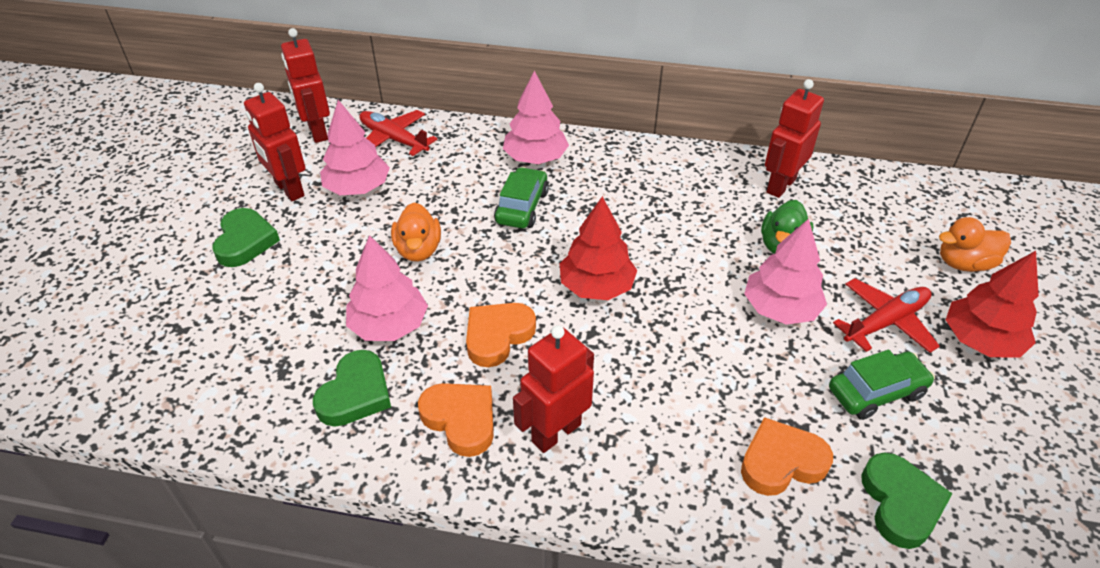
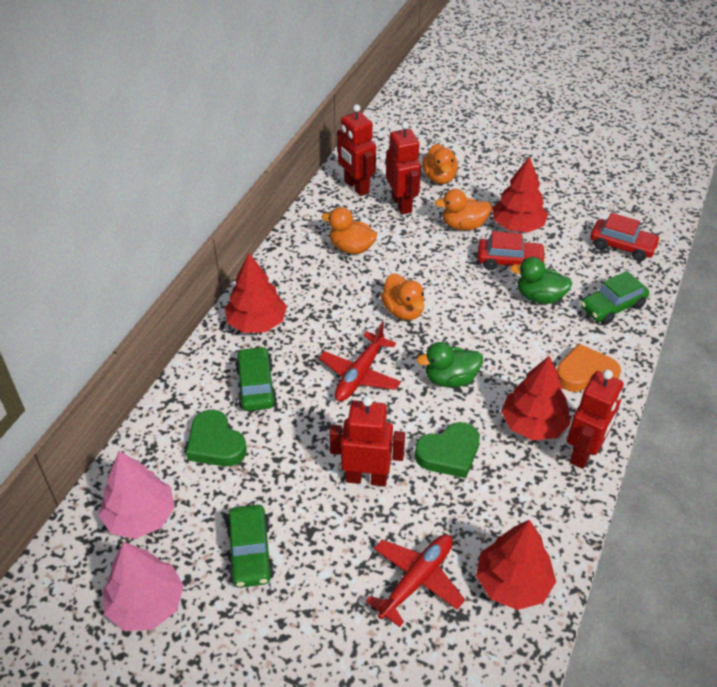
green car: 2 -> 3
green duck: 1 -> 2
green heart: 3 -> 2
orange duck: 2 -> 4
orange heart: 3 -> 1
pink tree: 4 -> 2
red car: 0 -> 2
red tree: 2 -> 4

